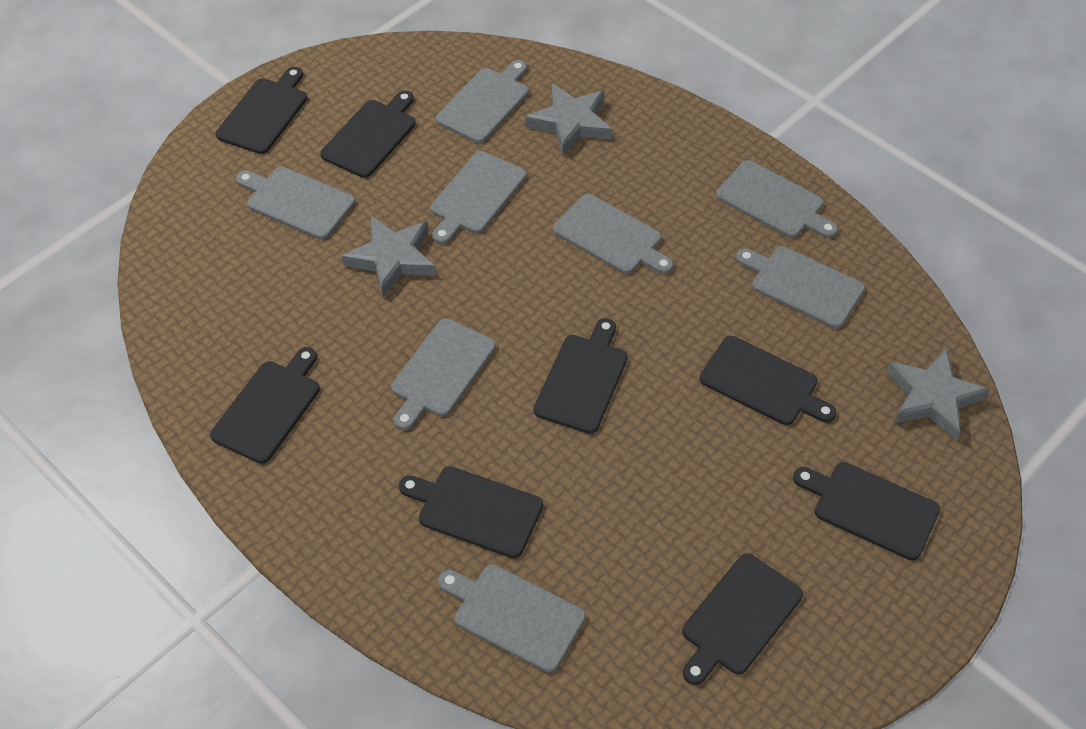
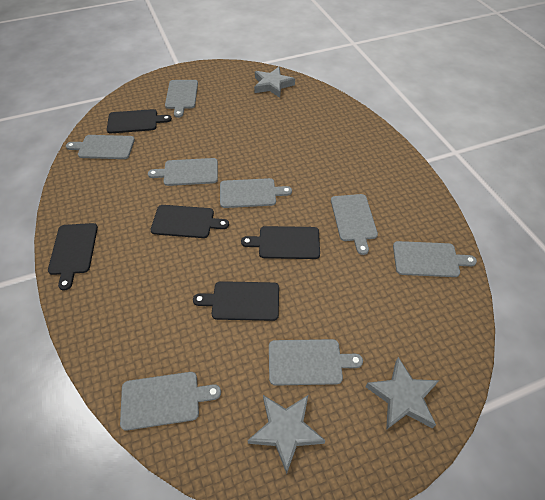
black cutting board: 8 -> 5

